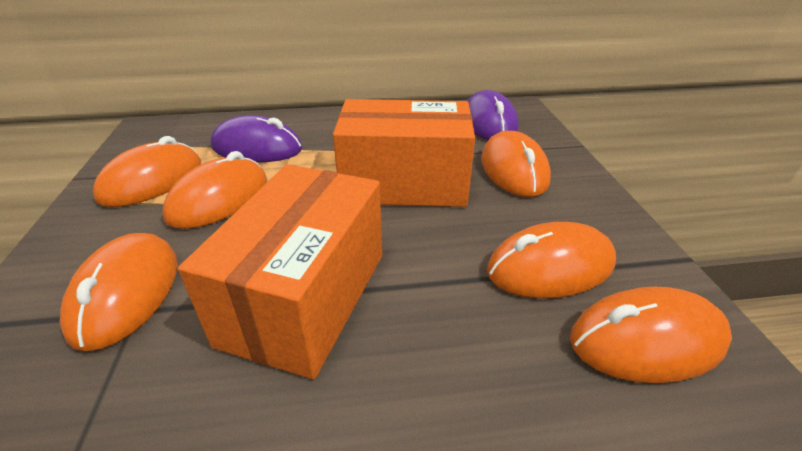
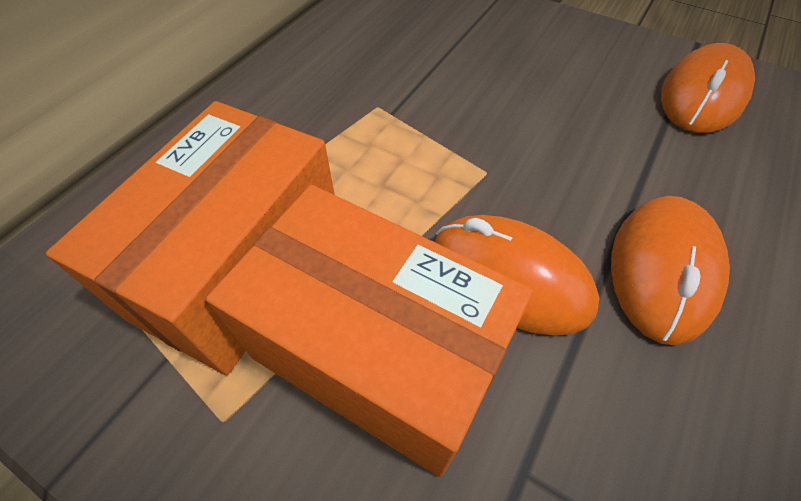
orange mouse: 6 -> 3
purple mouse: 2 -> 0

